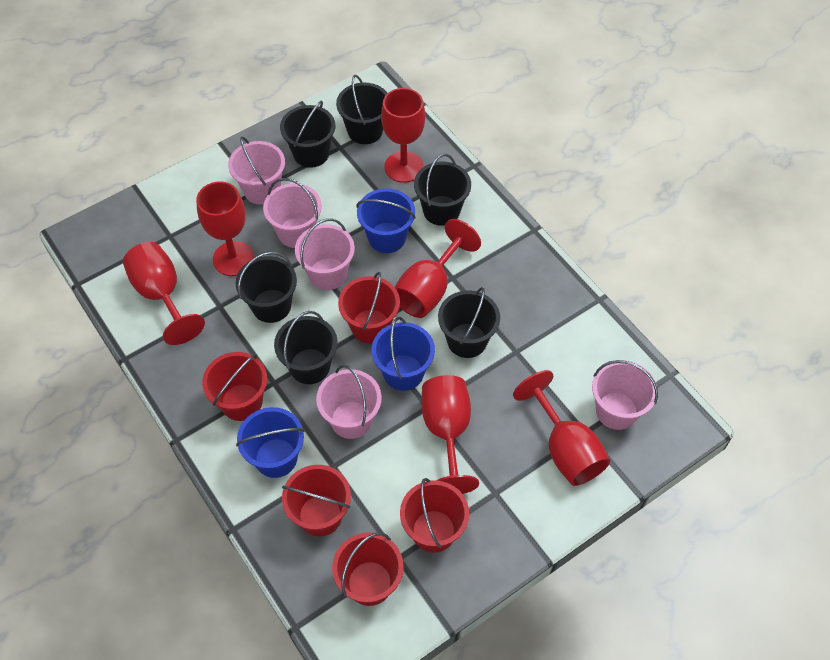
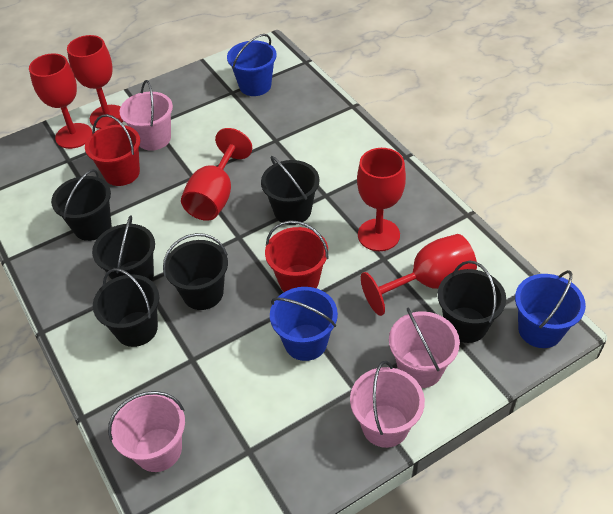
pink bucket: 5 -> 4
red bucket: 5 -> 2
red goblet: 6 -> 5

